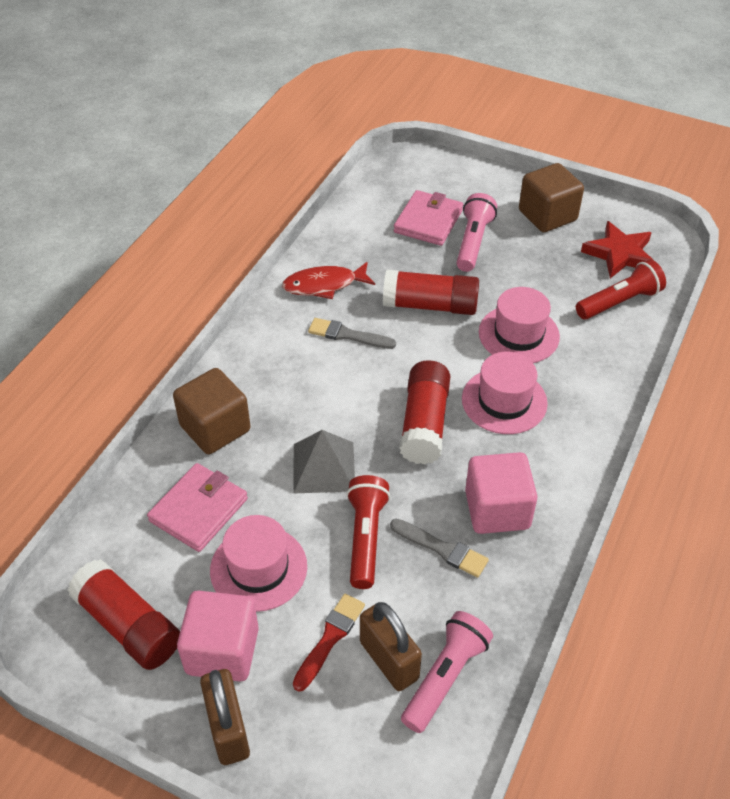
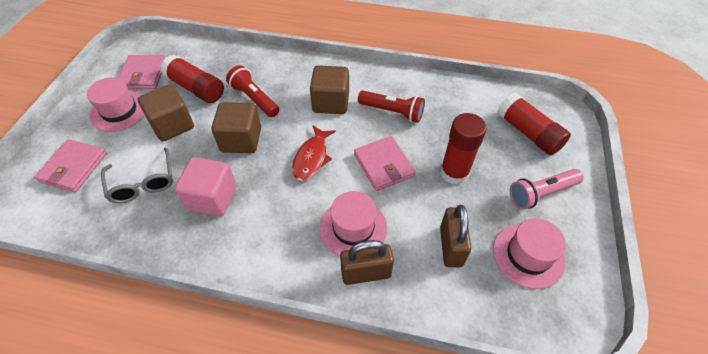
brown cube: 2 -> 3
grey brush: 2 -> 0
grey glasses: 0 -> 1
grey pyramid: 1 -> 0
pink cube: 2 -> 1
pink flashlight: 2 -> 1
pink wallet: 2 -> 3
red brush: 1 -> 0
red star: 1 -> 0

